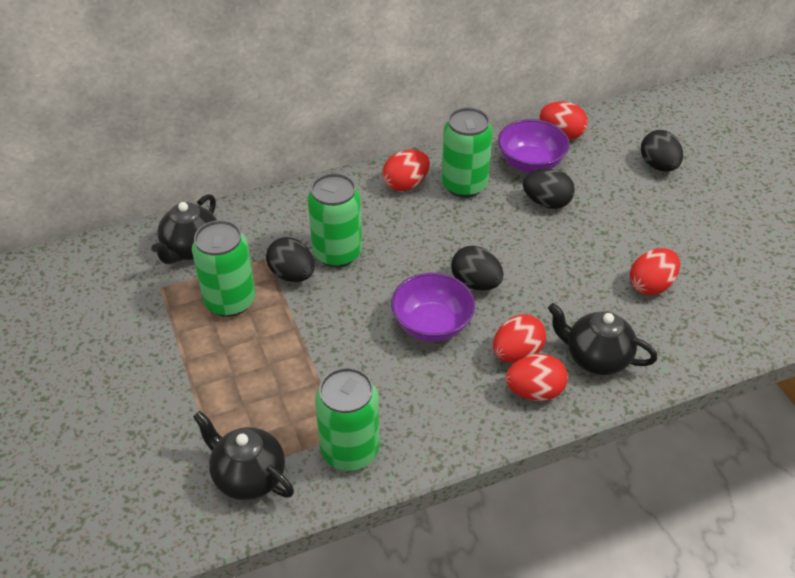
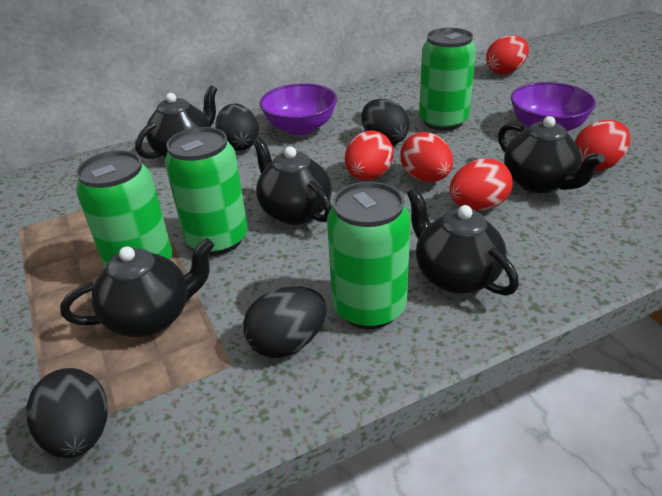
black teapot: 3 -> 5

